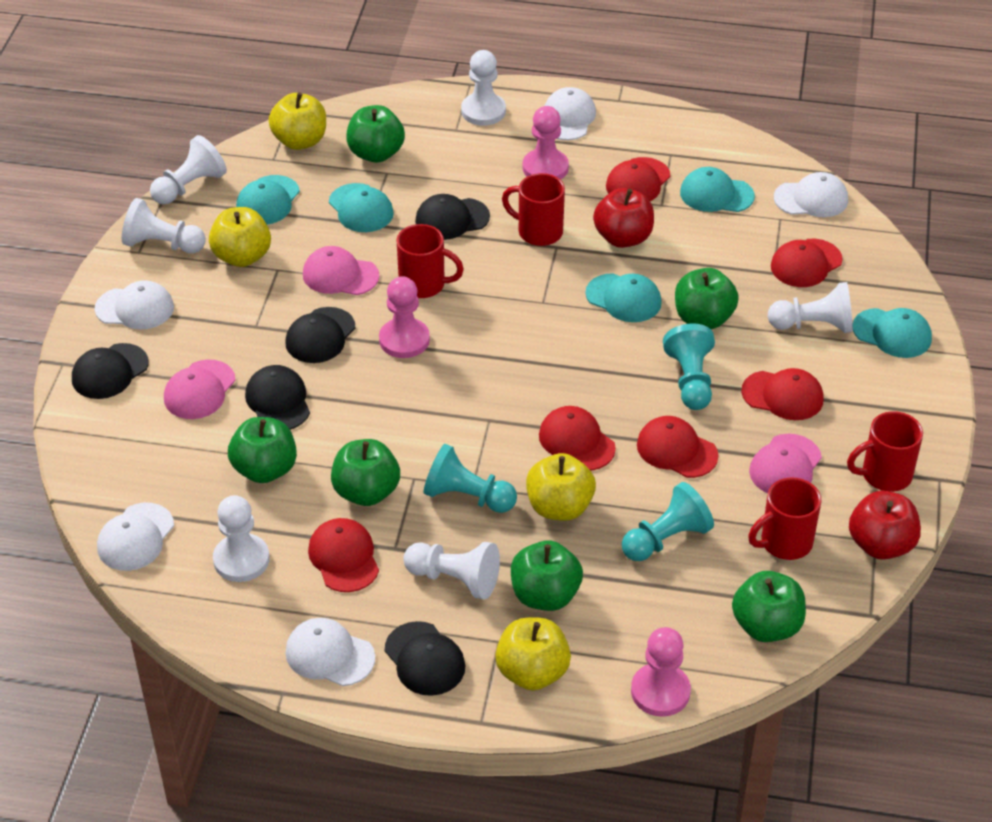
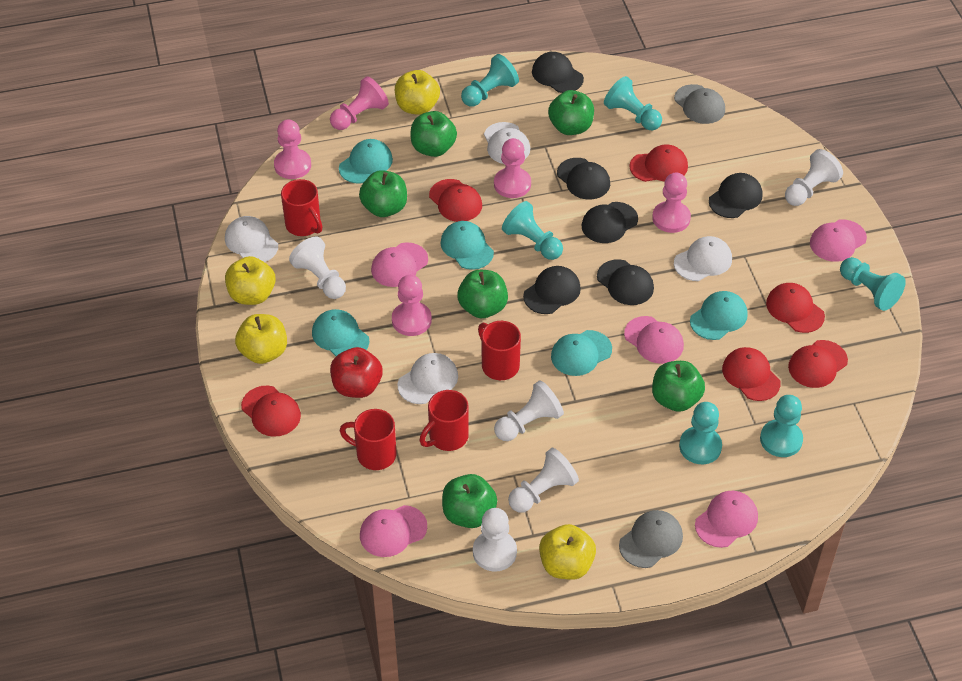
black cap: 5 -> 6
grey cap: 0 -> 2
pink cap: 3 -> 5
pink pawn: 3 -> 5
red apple: 2 -> 1
turquoise pawn: 3 -> 6
white cap: 5 -> 4
white pawn: 6 -> 5

